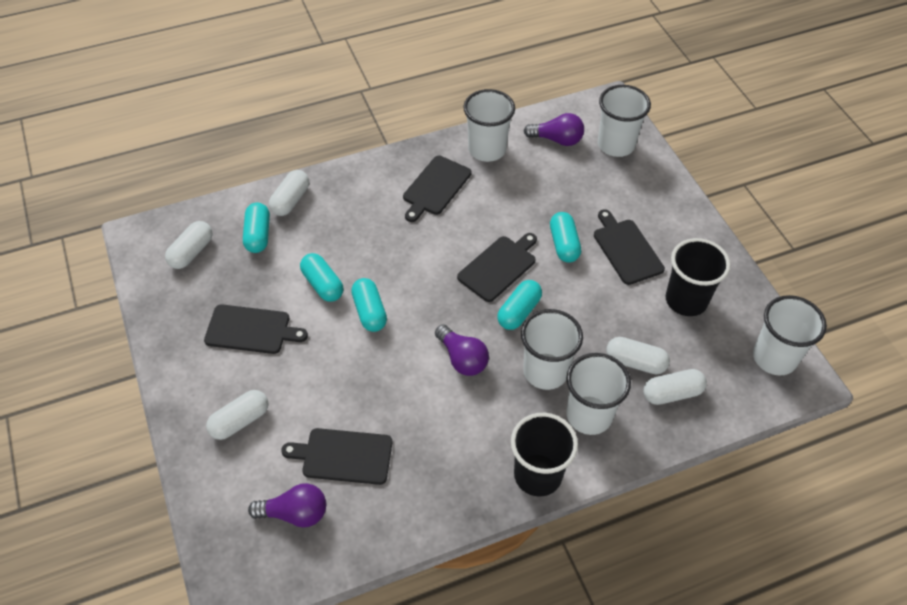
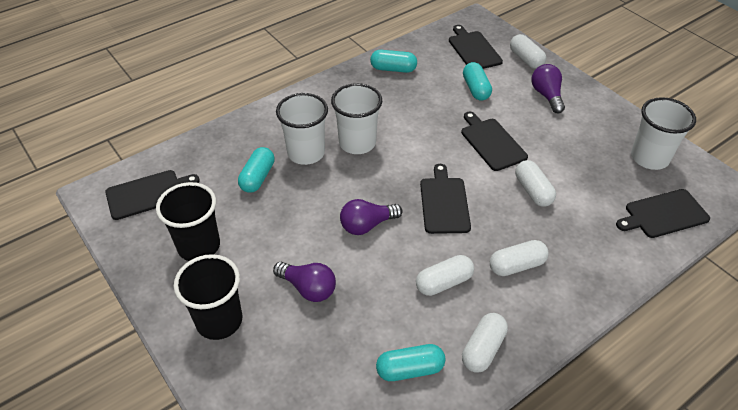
turquoise capsule: 5 -> 4
white cup: 5 -> 3

